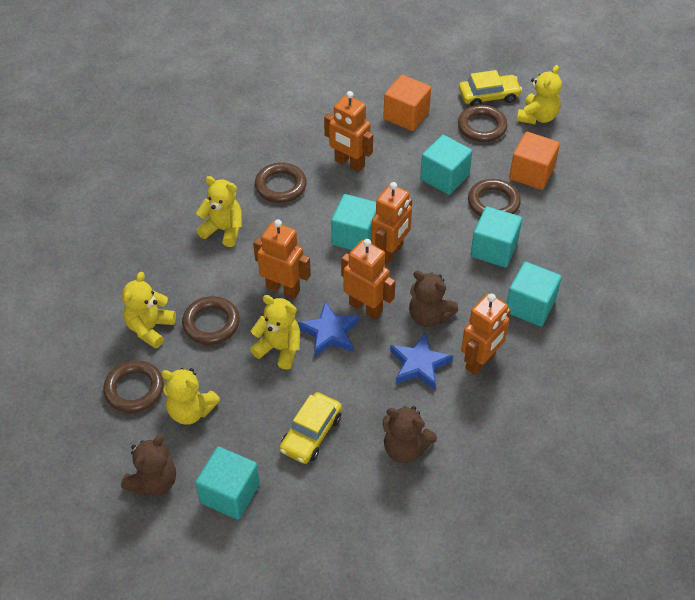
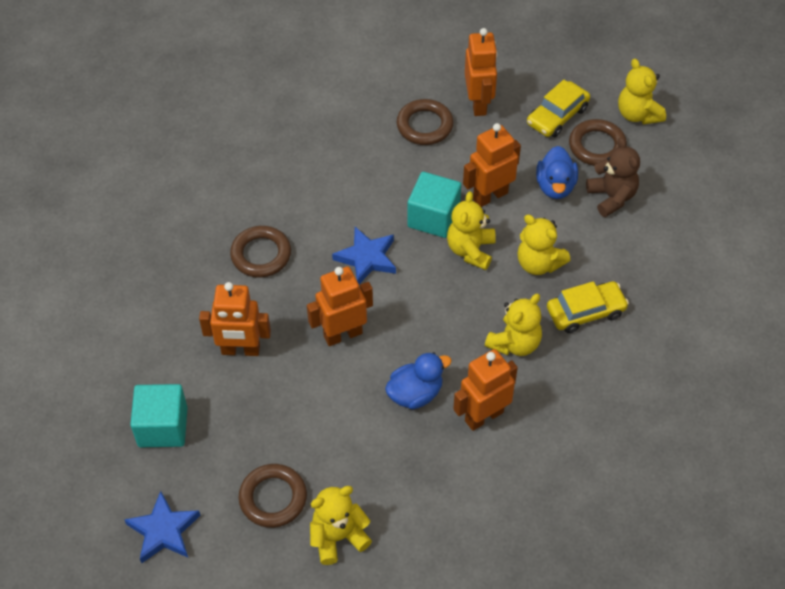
blue duck: 0 -> 2
brown ring: 5 -> 4
brown teddy bear: 3 -> 1
orange cube: 2 -> 0
turquoise cube: 5 -> 2

